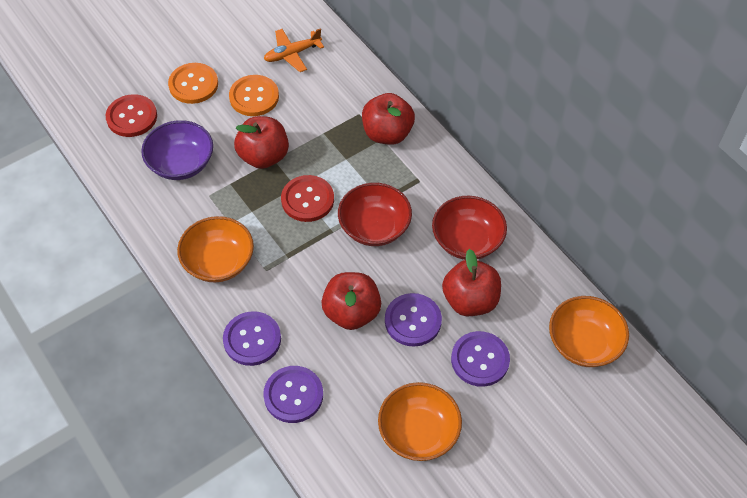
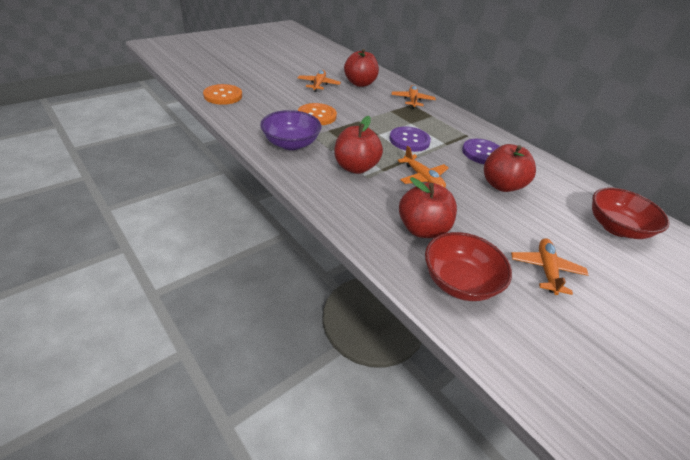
orange bowl: 3 -> 0
orange plane: 1 -> 4
purple button: 4 -> 2
red button: 2 -> 0

